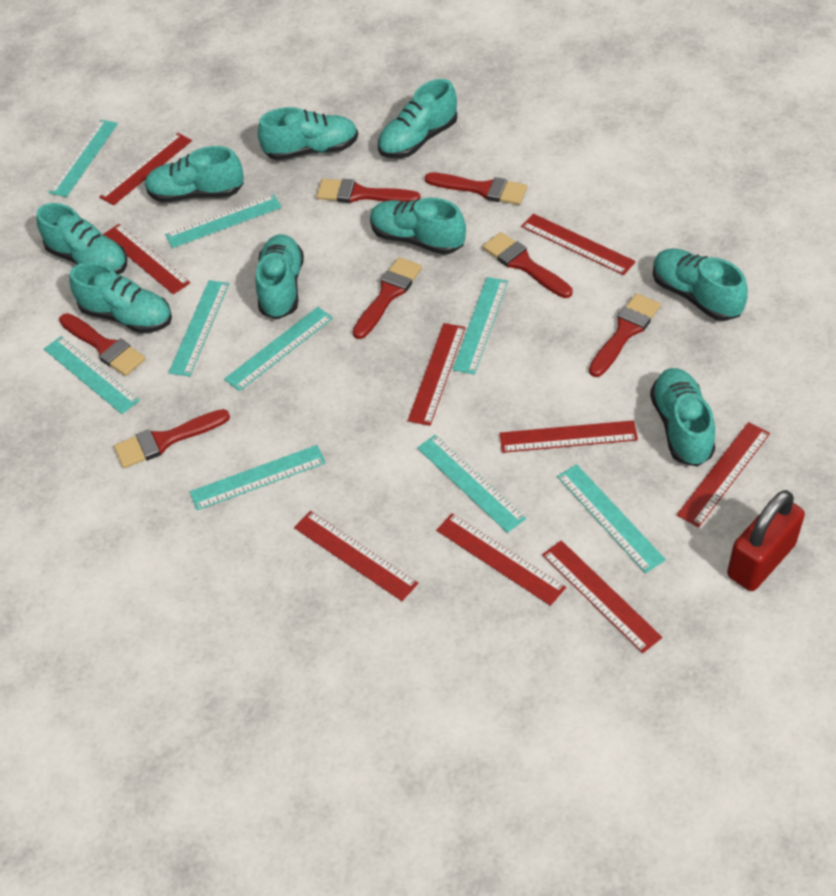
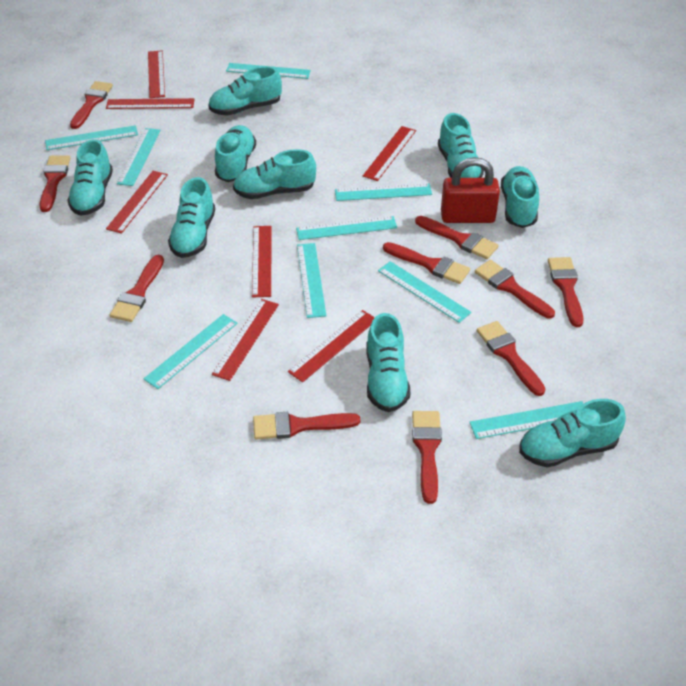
red brush: 7 -> 10
red ruler: 9 -> 7

